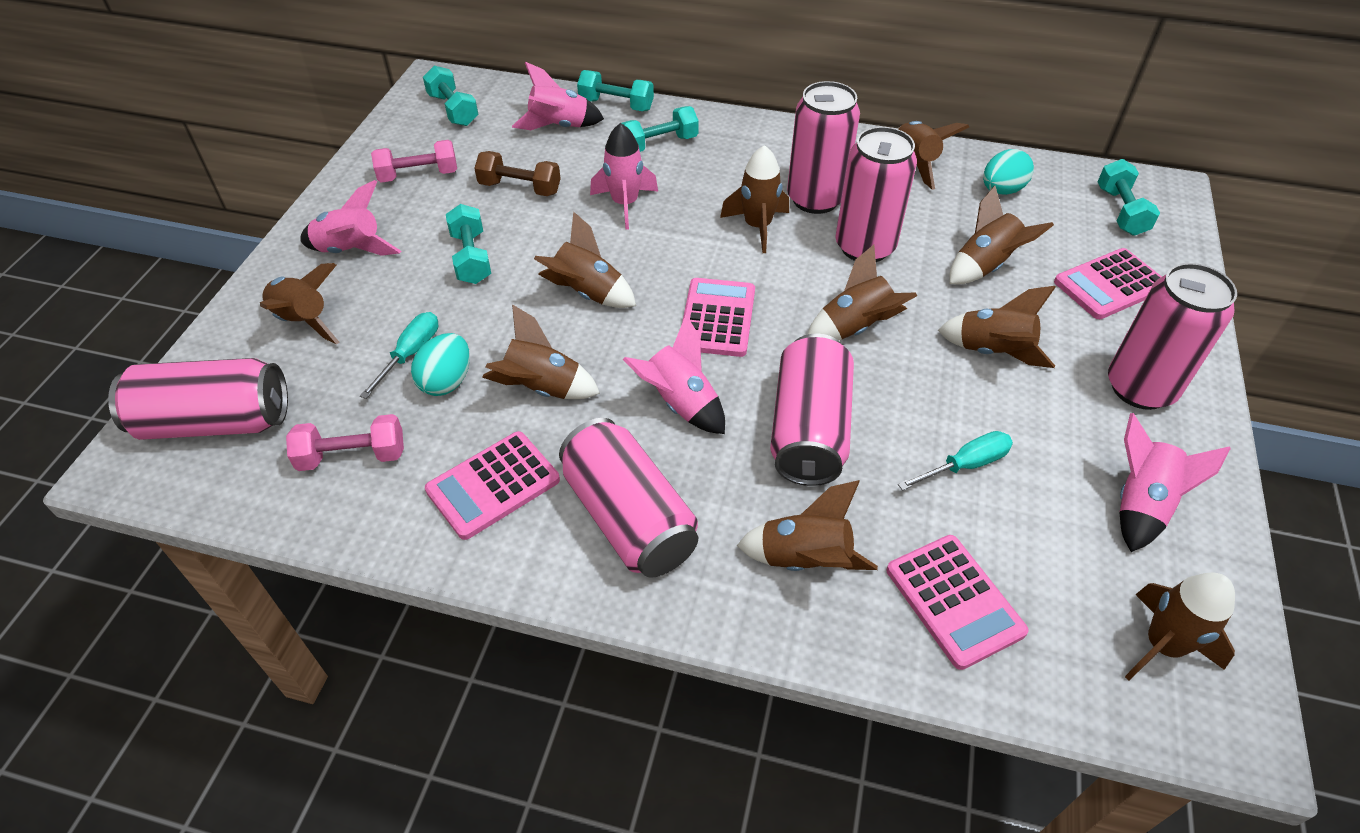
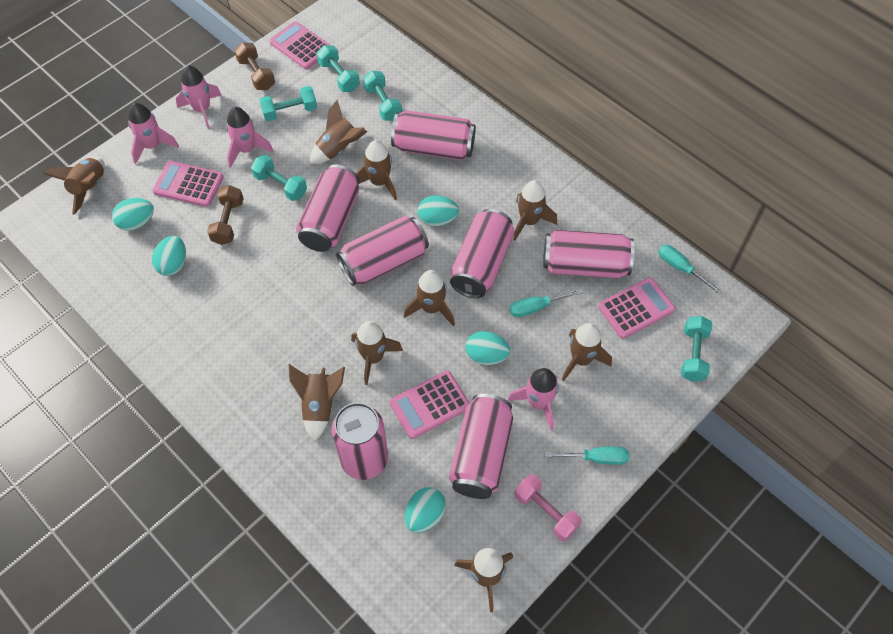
brown dumbbell: 1 -> 2
brown rocket: 10 -> 9
pink can: 6 -> 7
pink dumbbell: 2 -> 1
pink rocket: 5 -> 4
turquoise egg: 2 -> 5
turquoise screwdriver: 2 -> 3

